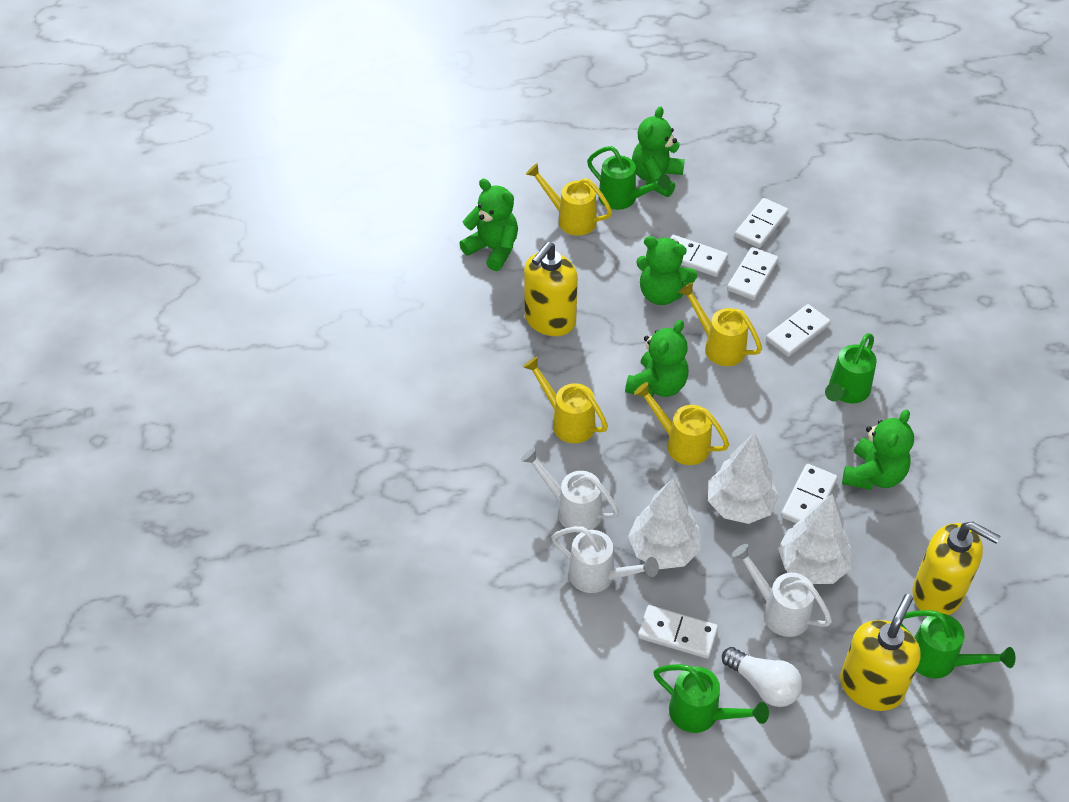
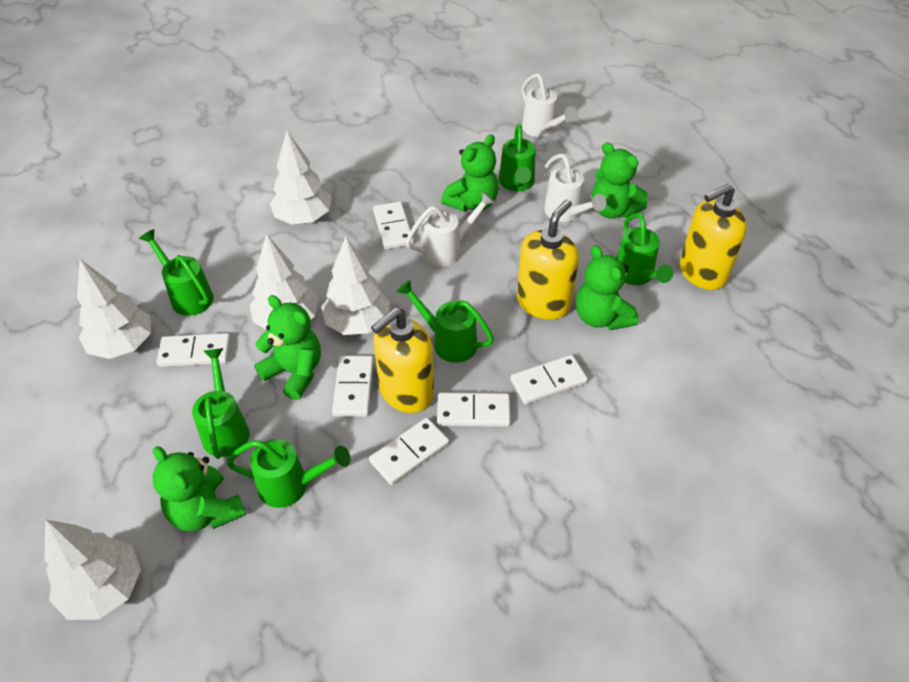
green watering can: 4 -> 6
white light bulb: 1 -> 0
white tree: 3 -> 5
yellow watering can: 4 -> 0

